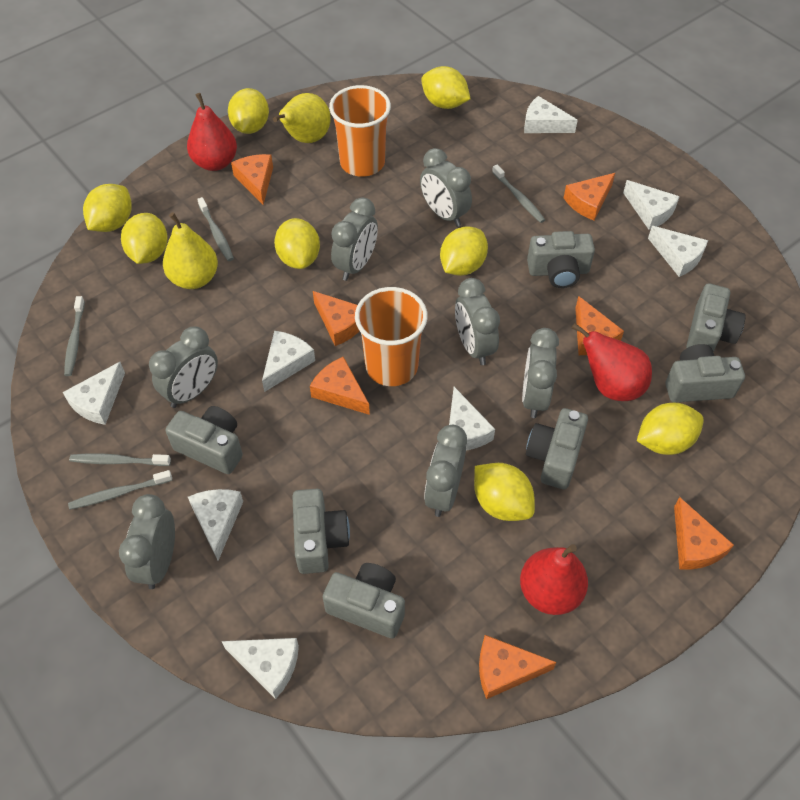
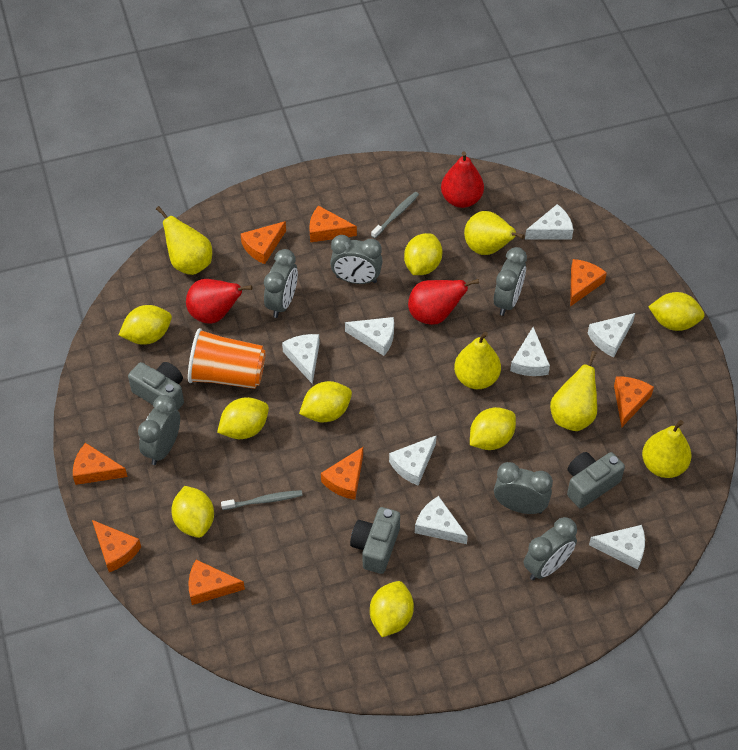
grey camera: 7 -> 3
grey clock: 7 -> 6
grey toothbrush: 5 -> 2
orange cheese: 7 -> 8
orange cup: 2 -> 1
yellow pear: 2 -> 5

